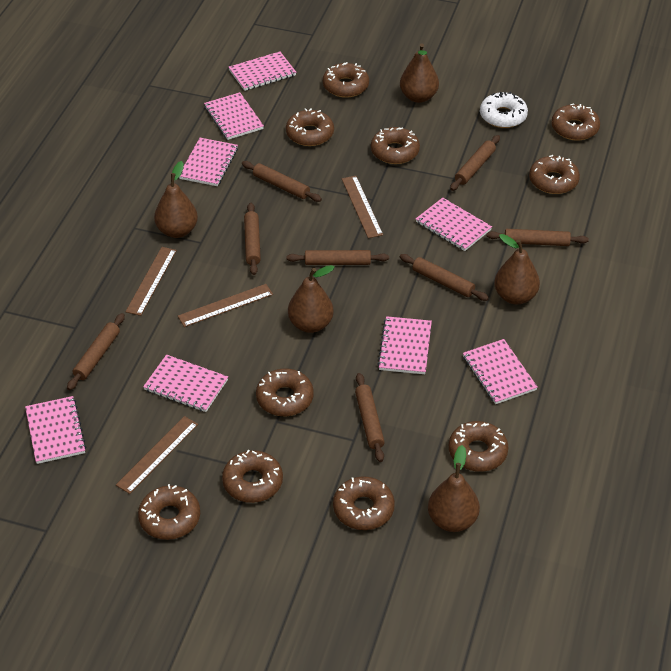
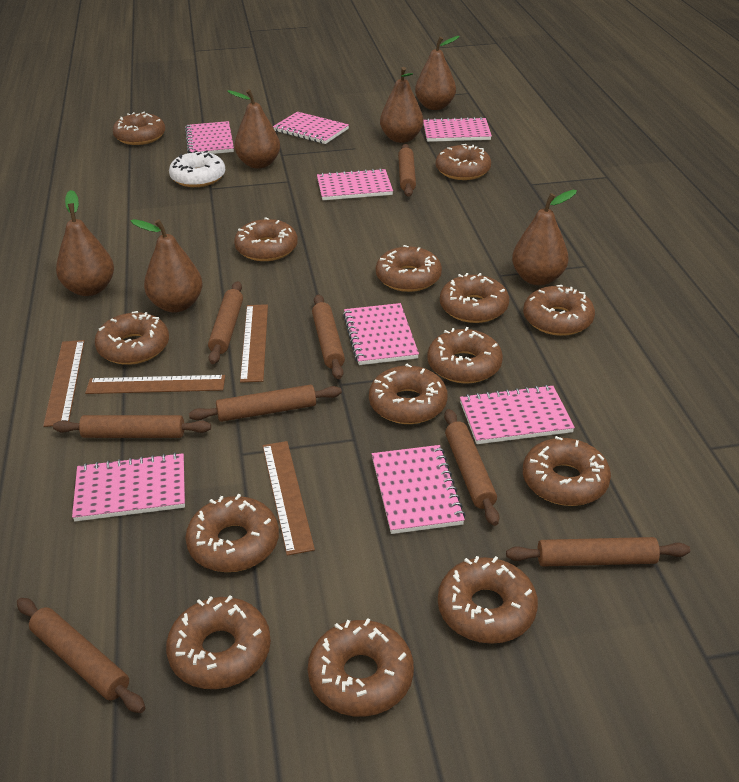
brown donut: 10 -> 14
brown pear: 5 -> 6

